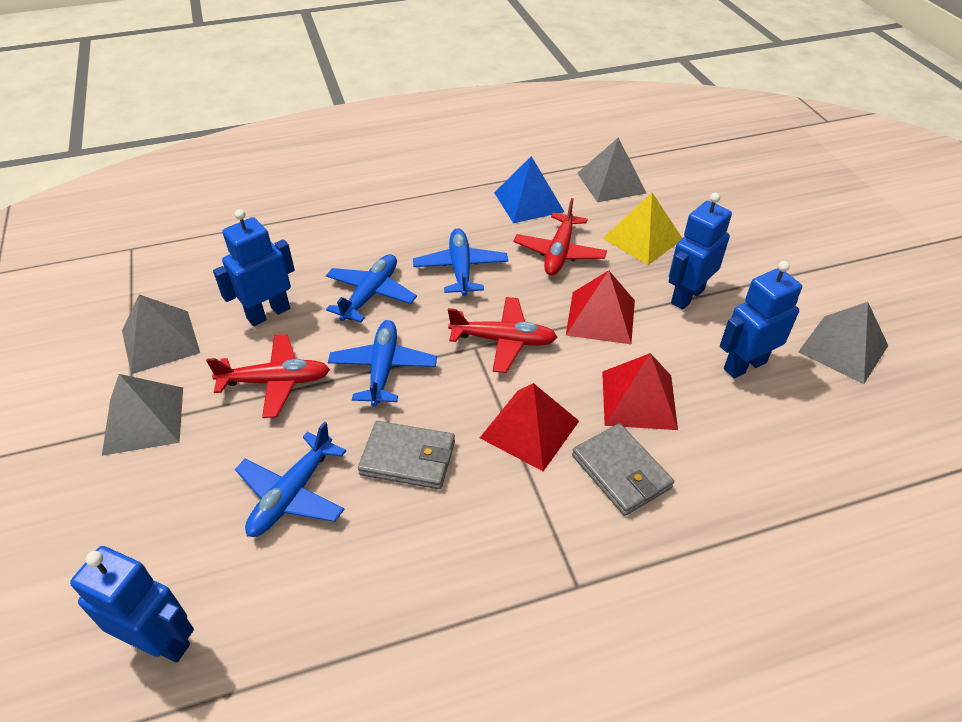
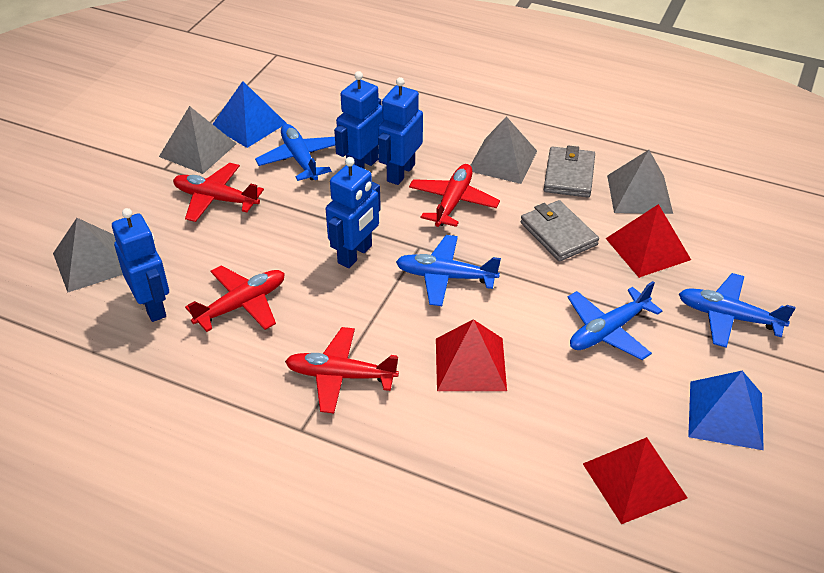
blue pyramid: 1 -> 2
red plane: 3 -> 4
yellow pyramid: 1 -> 0

